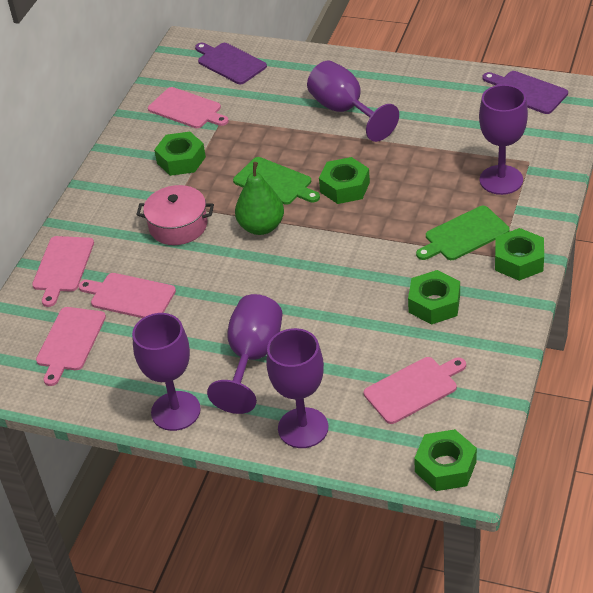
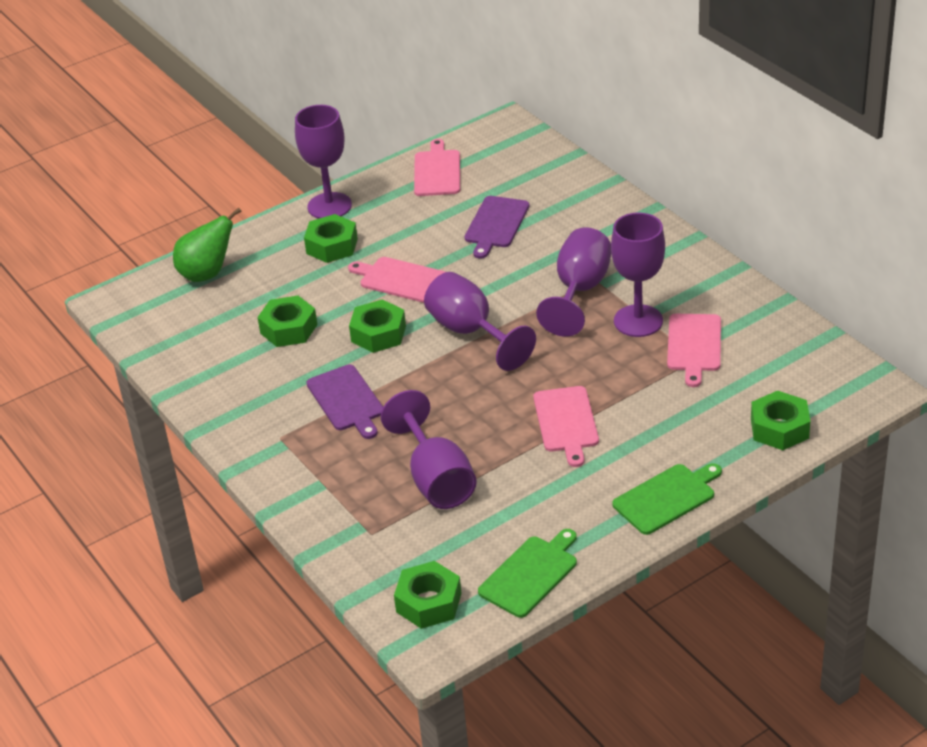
pink cutting board: 5 -> 4
pink pot: 1 -> 0

